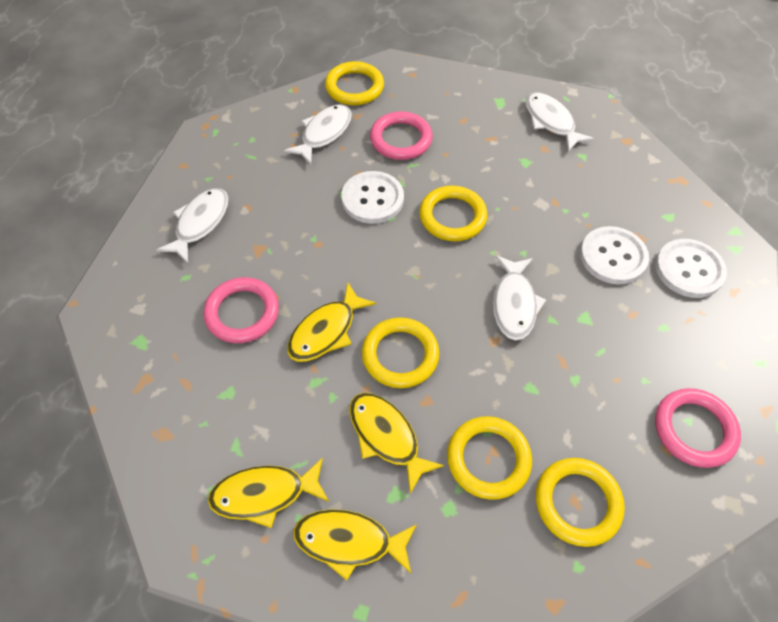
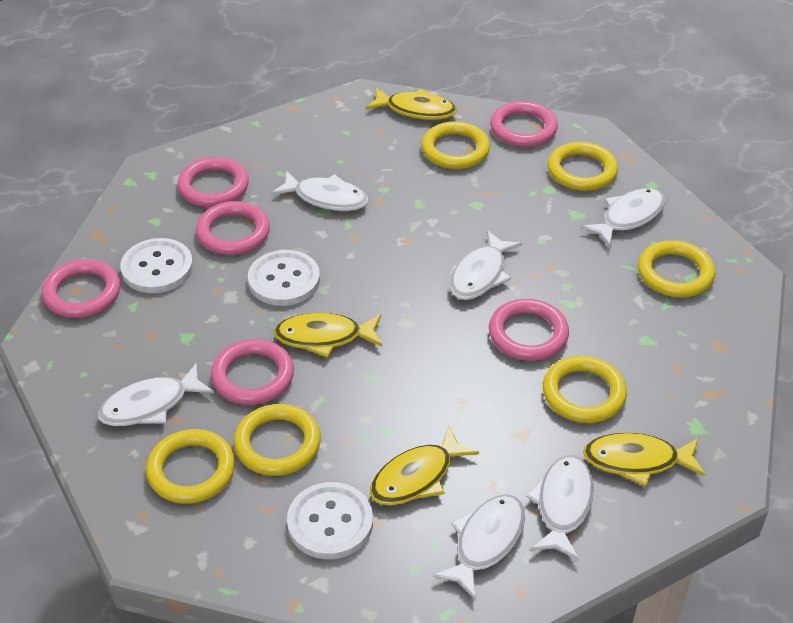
pink ring: 3 -> 6
white fish: 4 -> 6
yellow ring: 5 -> 6

